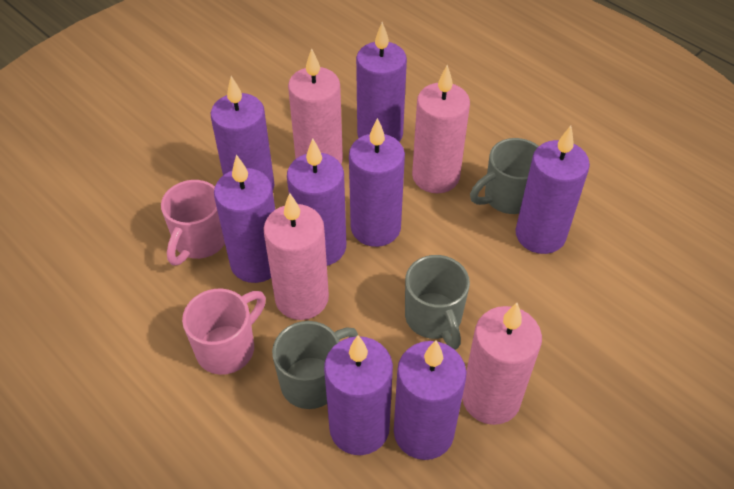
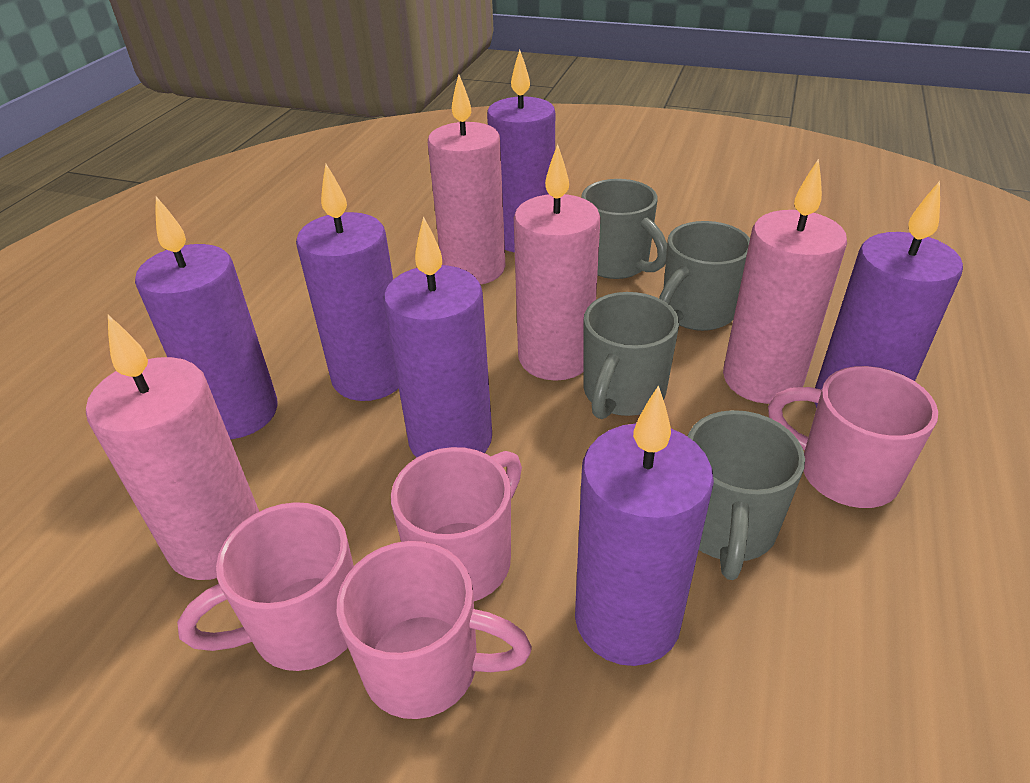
grey mug: 3 -> 4
pink mug: 2 -> 4
purple candle: 8 -> 6

